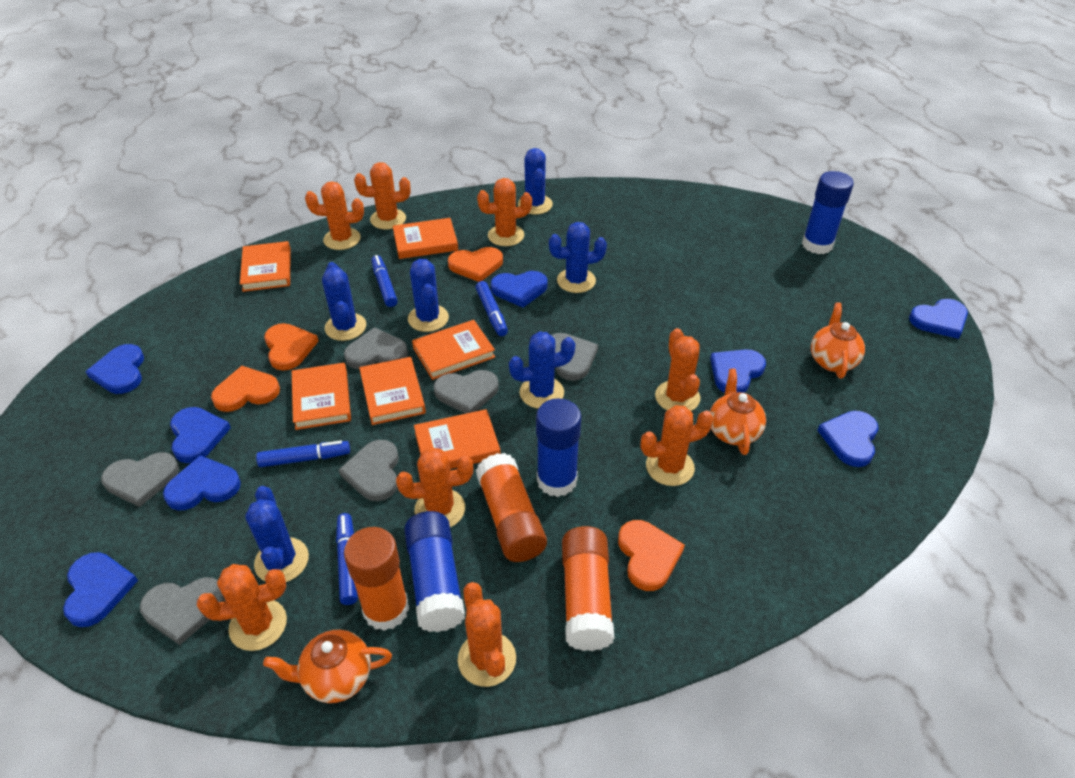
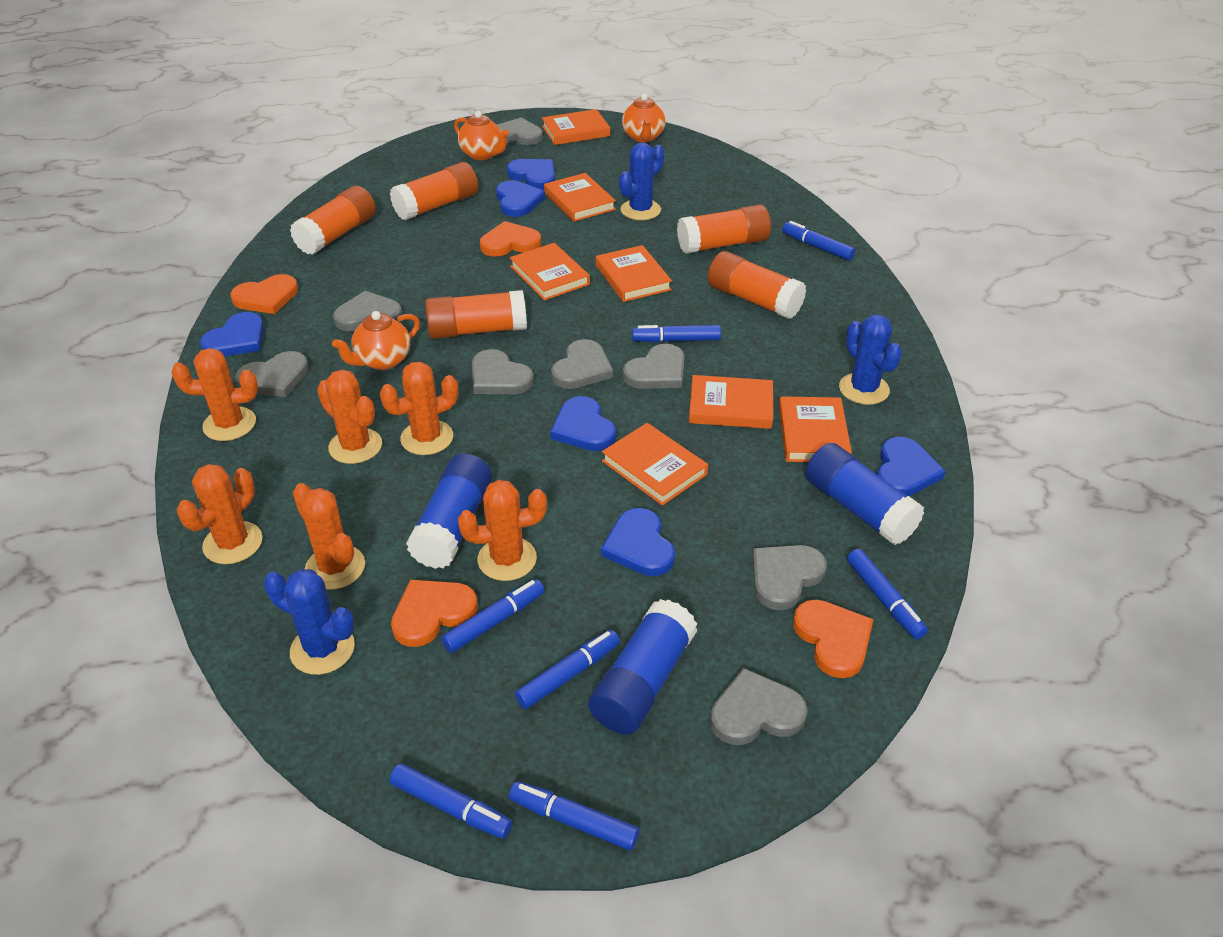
blue cactus: 6 -> 3
blue heart: 8 -> 6
blue marker: 4 -> 7
grey heart: 6 -> 8
orange book: 6 -> 7
orange cactus: 8 -> 6
orange glue stick: 3 -> 5

